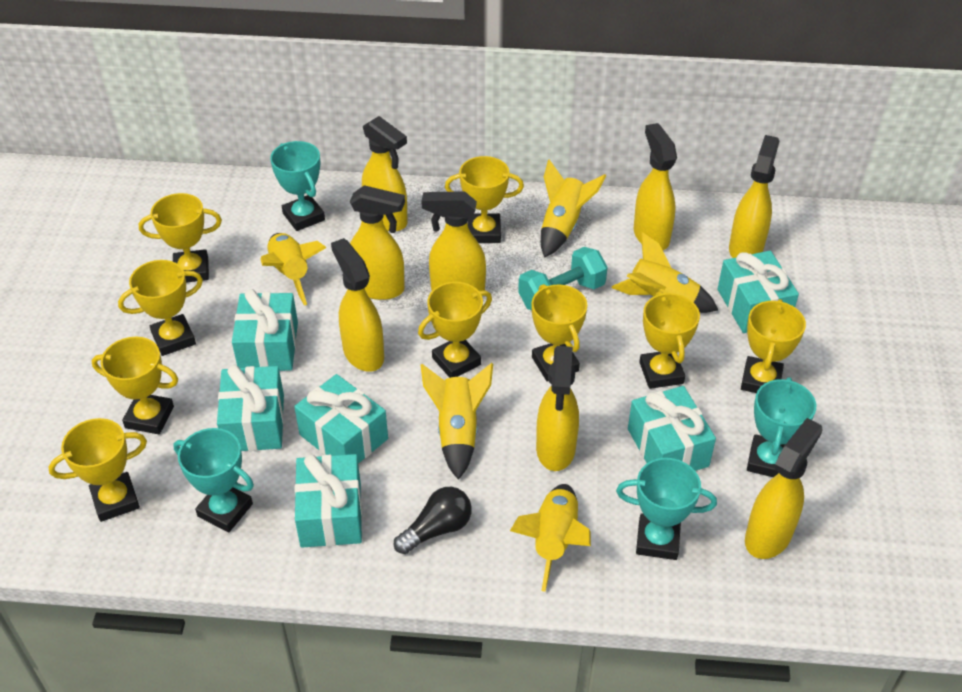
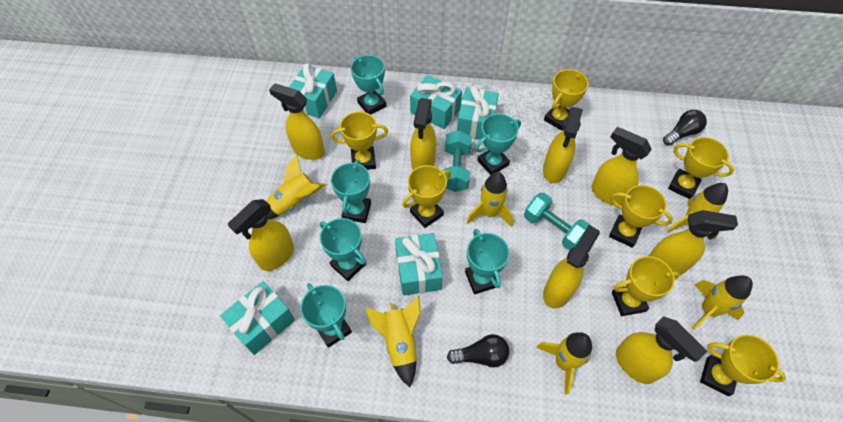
black light bulb: 1 -> 2
turquoise dumbbell: 1 -> 2
turquoise gift: 6 -> 5
turquoise trophy: 4 -> 6
yellow rocket: 5 -> 6
yellow trophy: 9 -> 7

